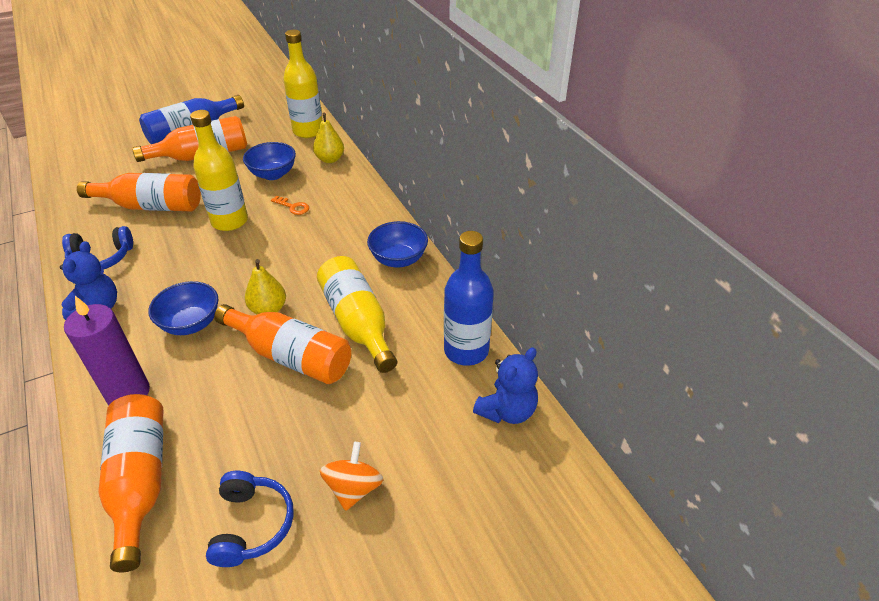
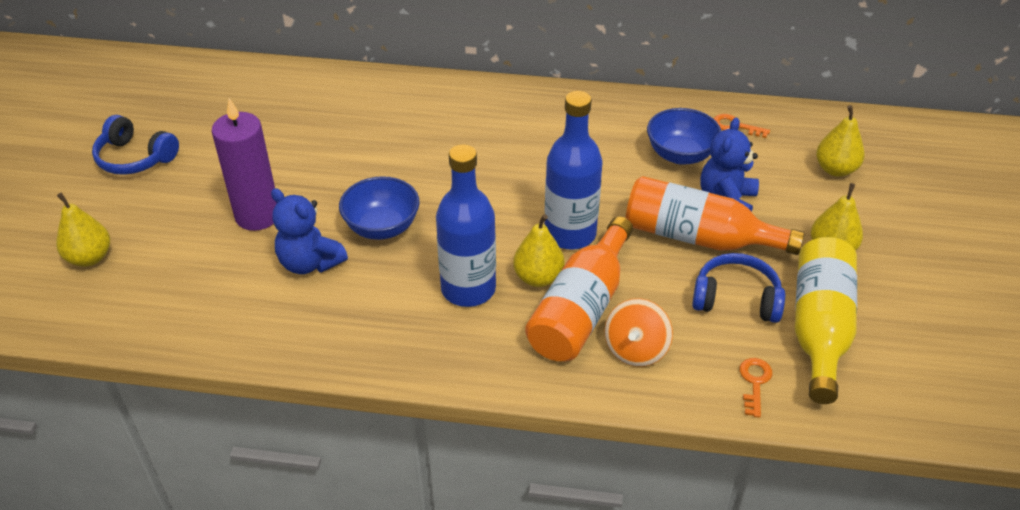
blue bowl: 3 -> 2
orange bottle: 4 -> 2
orange key: 1 -> 2
yellow bottle: 3 -> 1
yellow pear: 2 -> 4

